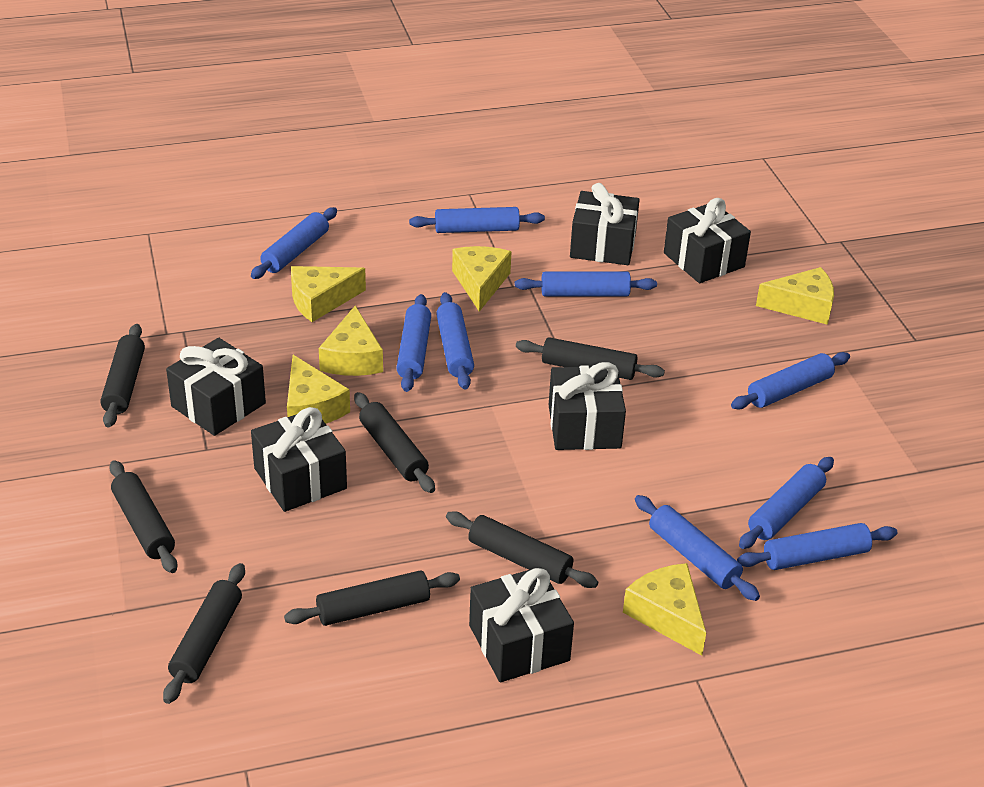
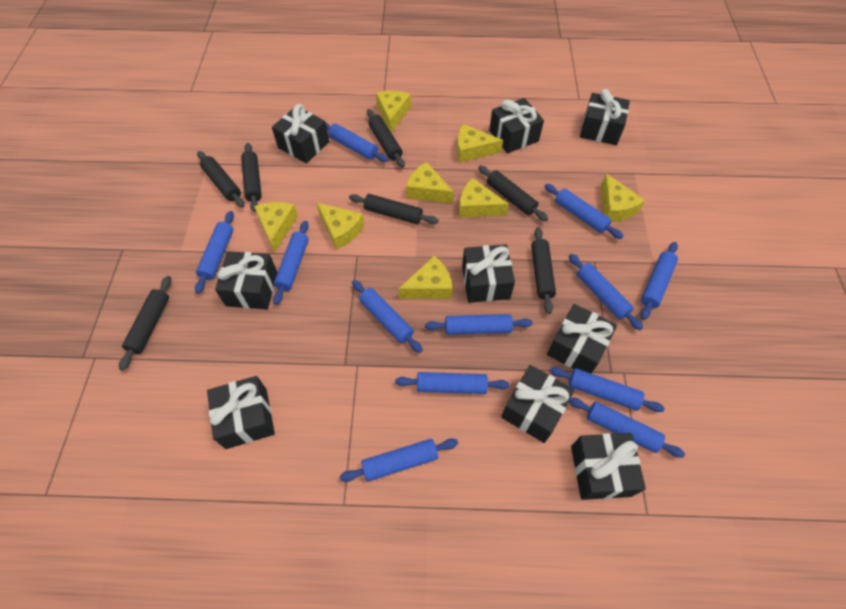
black gift: 6 -> 9
blue rolling pin: 9 -> 12
yellow cheese: 6 -> 8

